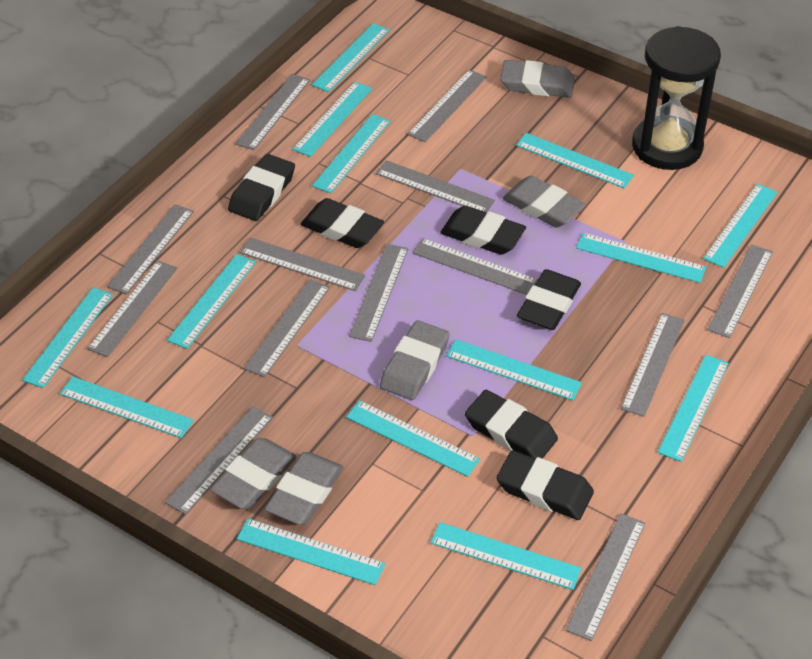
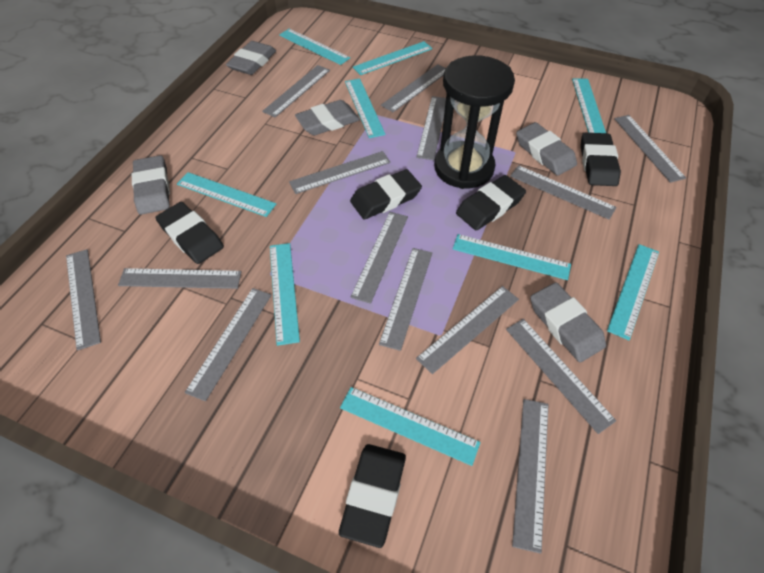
black eraser: 6 -> 5
grey ruler: 13 -> 14
turquoise ruler: 14 -> 9

